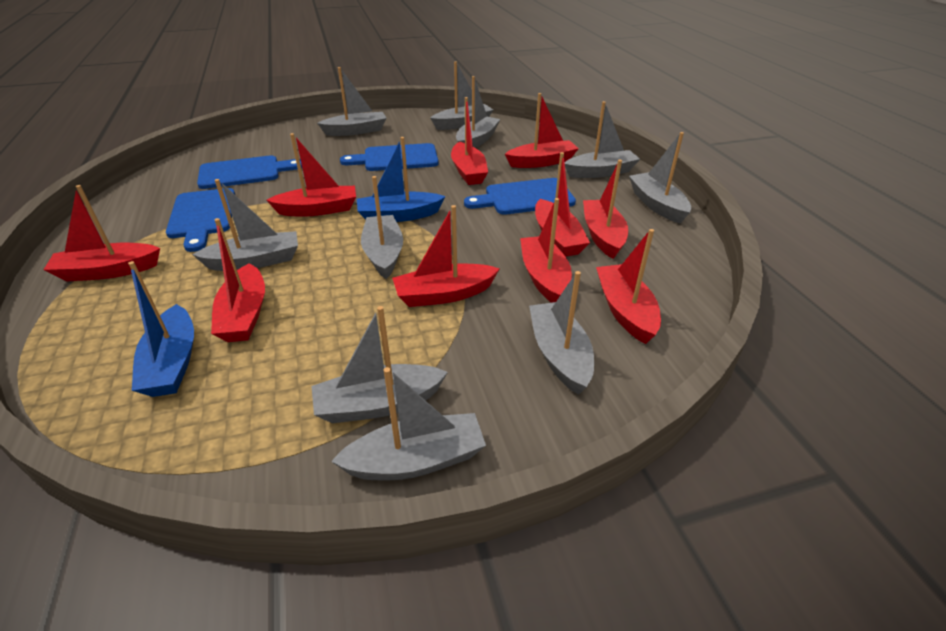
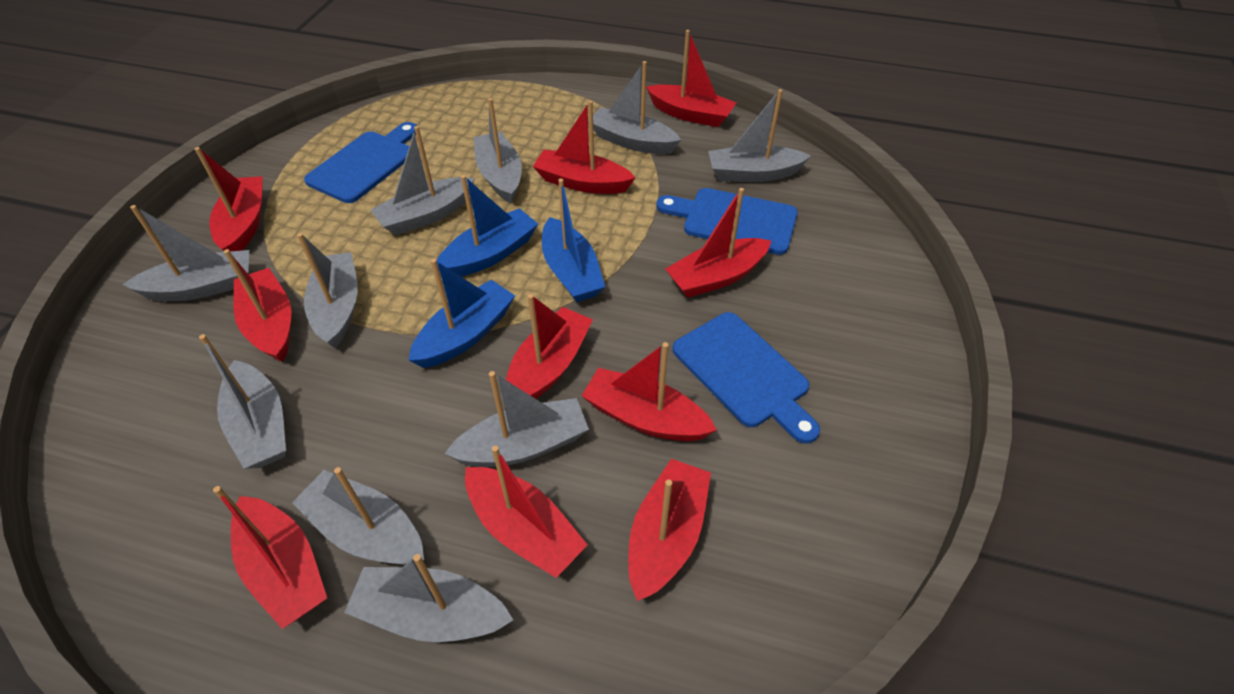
blue boat: 2 -> 3
blue cutting board: 4 -> 3

